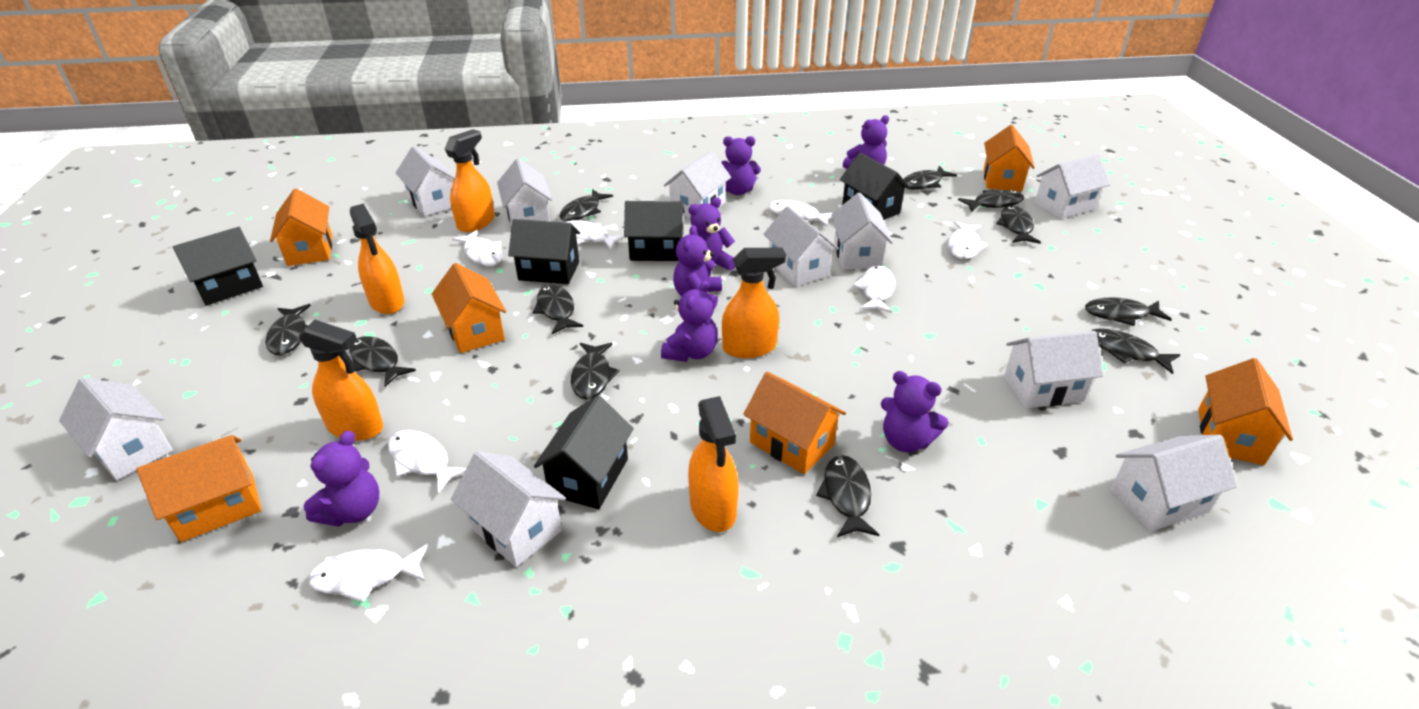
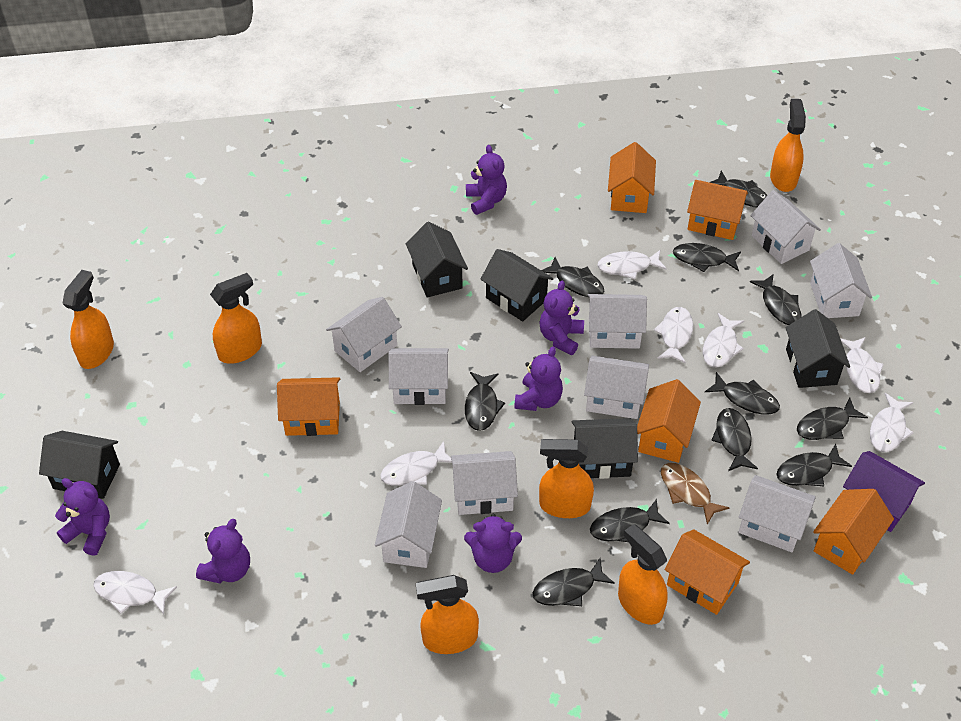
brown fish: 0 -> 1
orange spray bottle: 5 -> 6
purple house: 0 -> 1
purple teddy bear: 7 -> 6
white house: 10 -> 9

